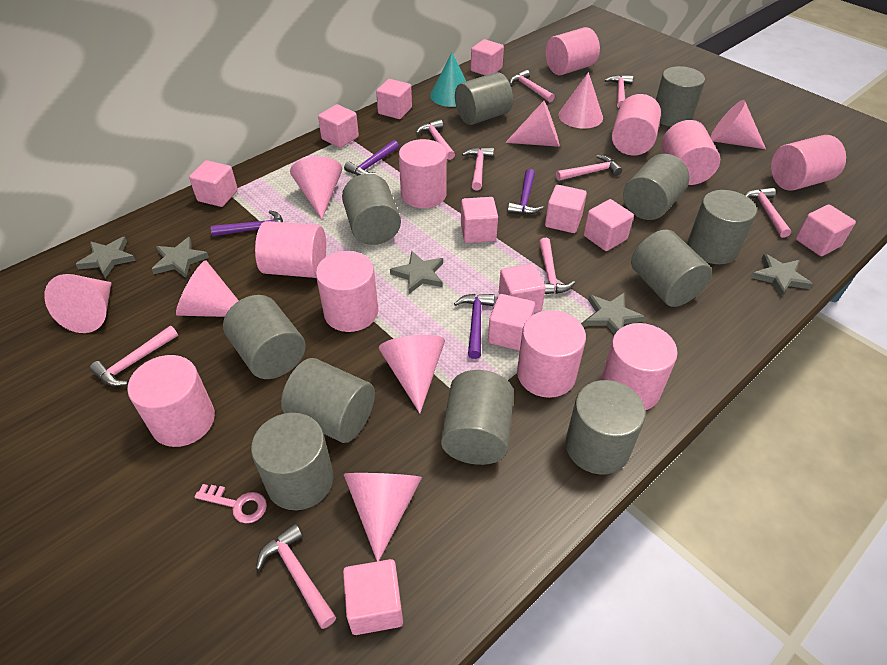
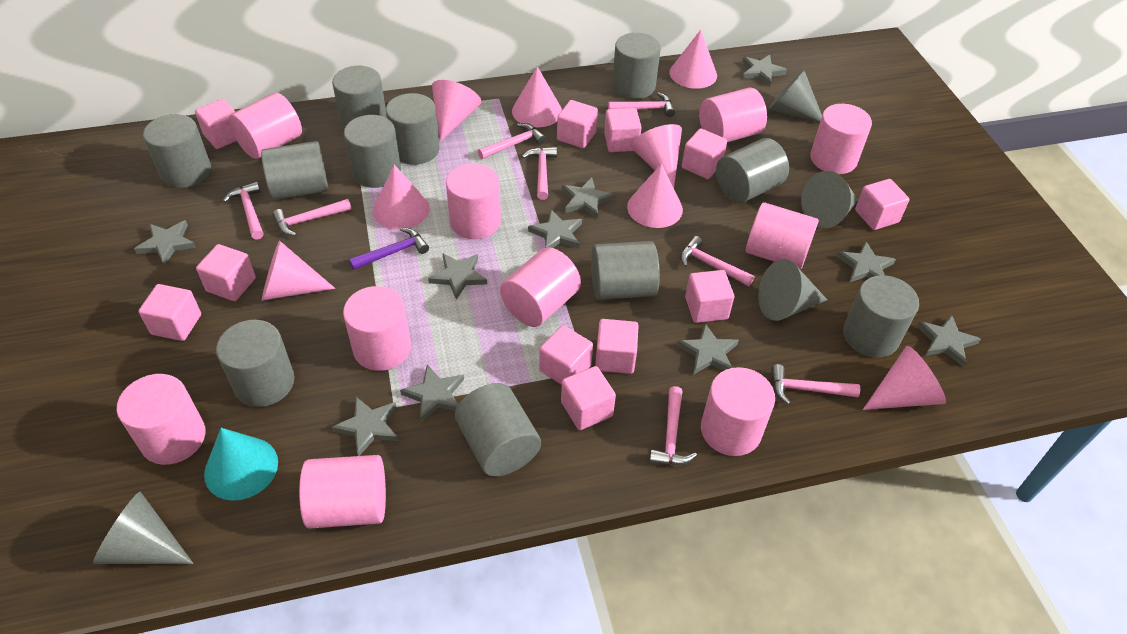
grey cone: 0 -> 4
grey star: 5 -> 10
pink hammer: 9 -> 8
pink key: 1 -> 0
purple hammer: 4 -> 1

